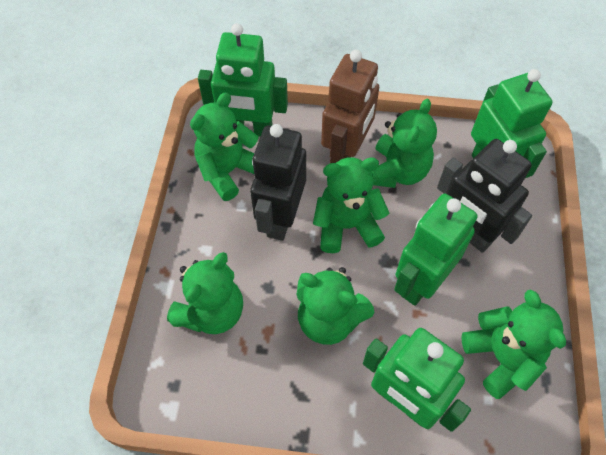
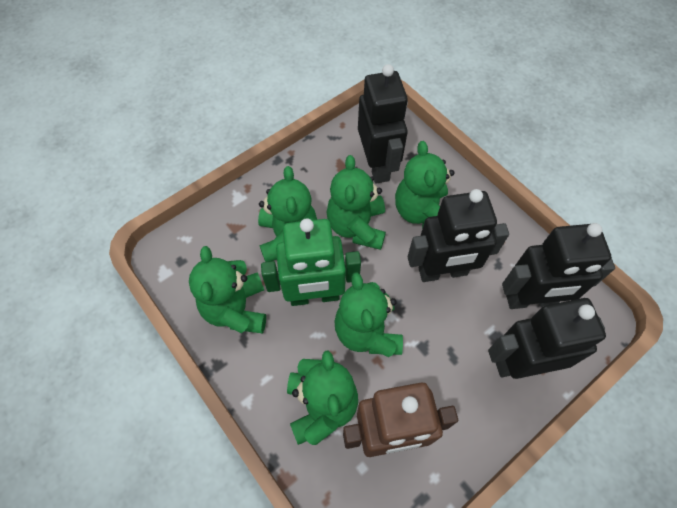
black robot: 2 -> 4
green robot: 4 -> 1

